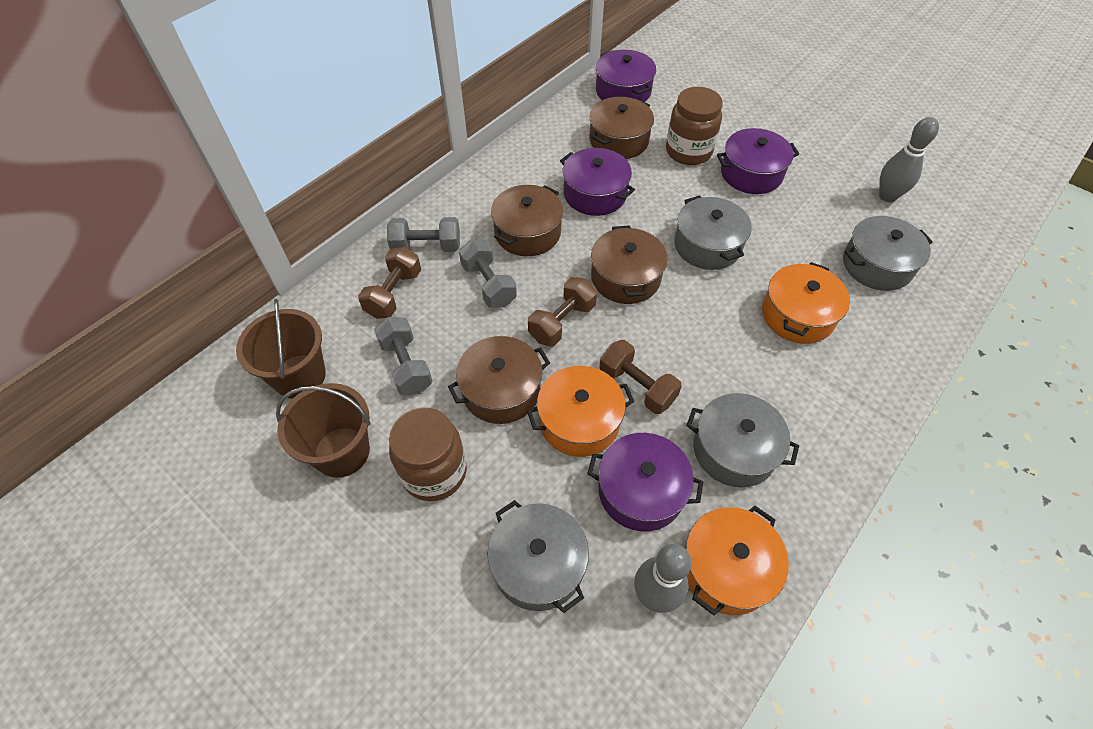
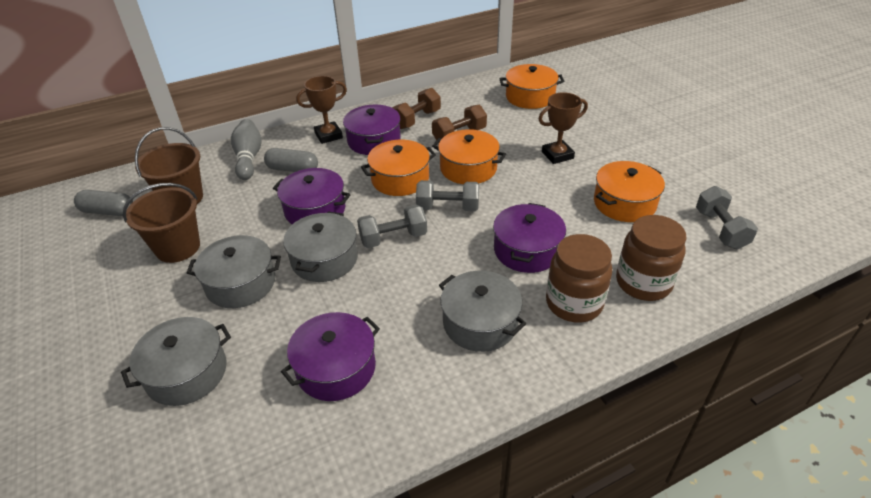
brown dumbbell: 3 -> 2
brown pot: 4 -> 0
brown trophy: 0 -> 2
grey bowling pin: 2 -> 1
grey capsule: 0 -> 2
orange pot: 3 -> 4

